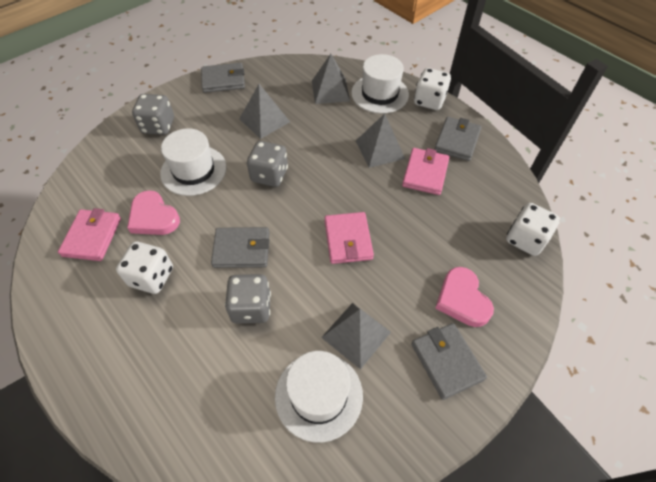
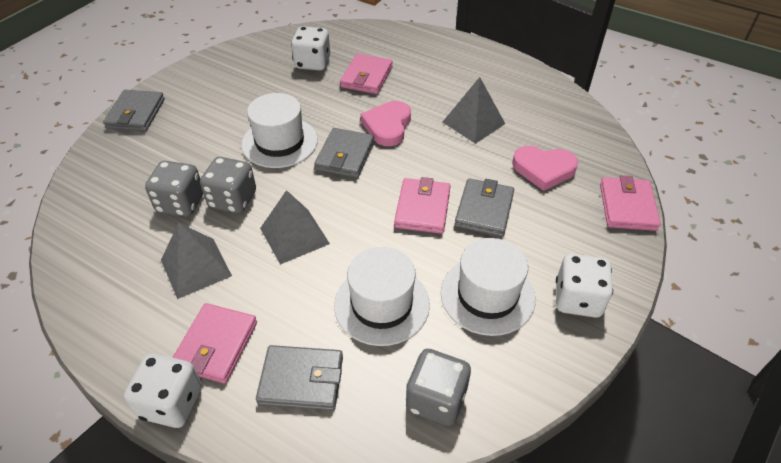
grey pyramid: 4 -> 3
pink wallet: 3 -> 4

